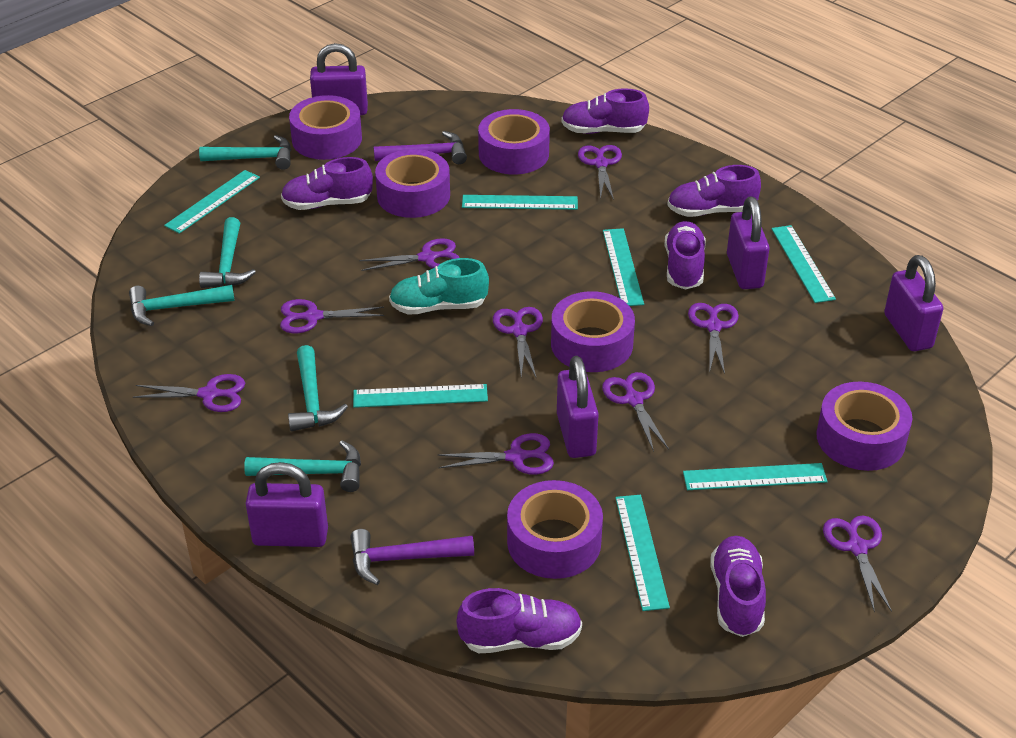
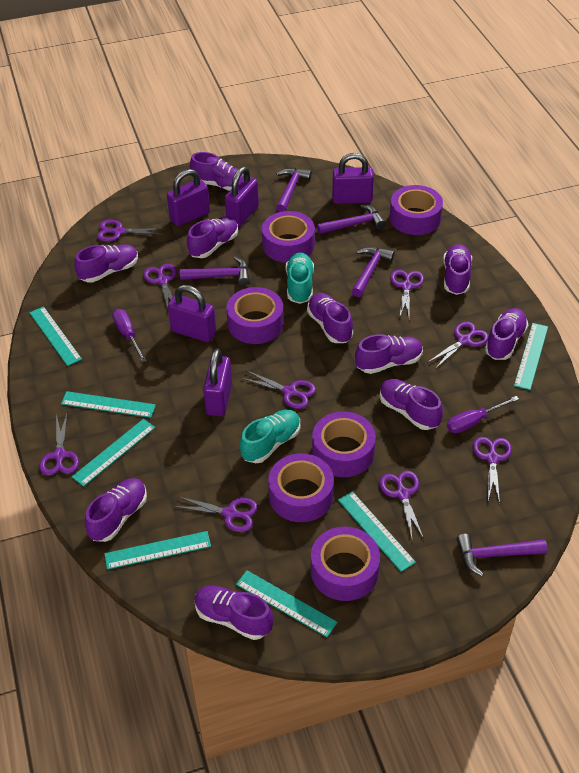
purple hammer: 2 -> 5
purple screwdriver: 0 -> 2
purple shoe: 6 -> 10
turquoise hammer: 5 -> 0
turquoise shoe: 1 -> 2

